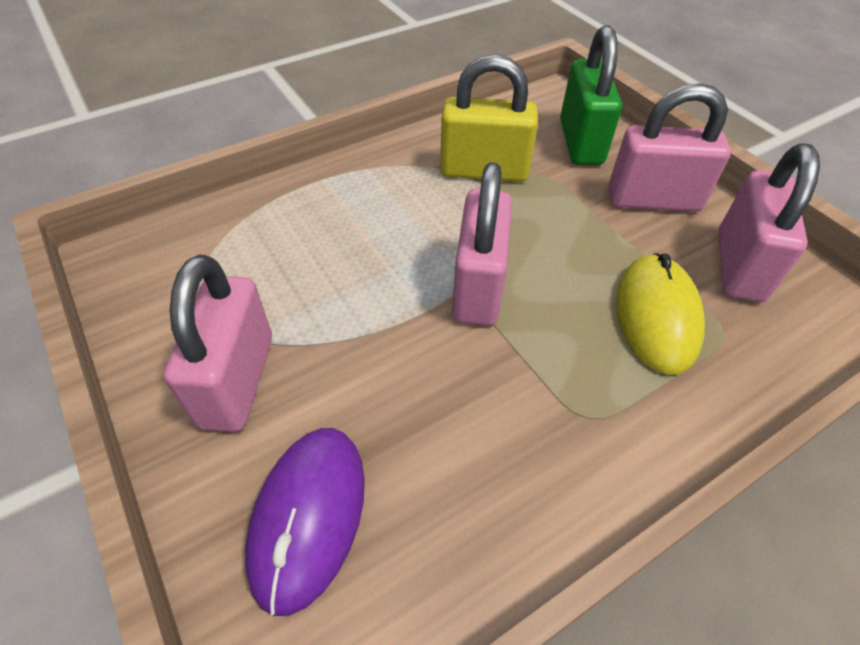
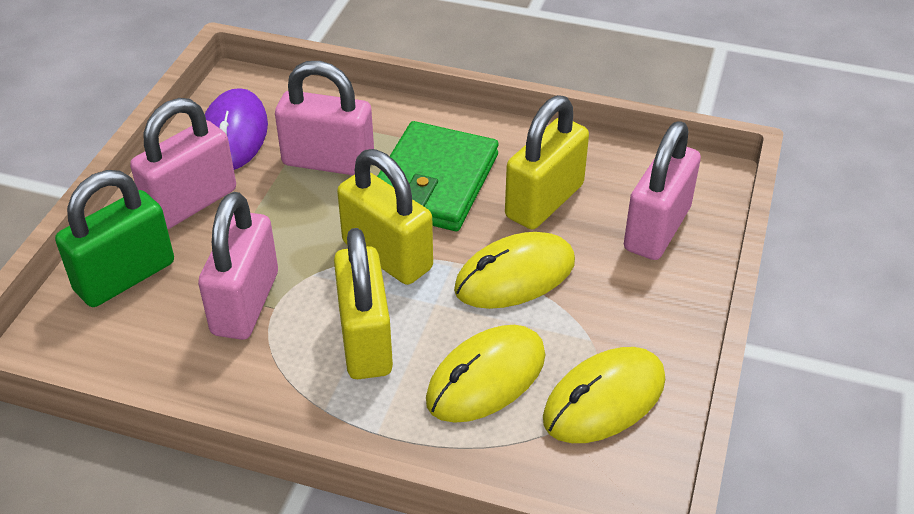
green wallet: 0 -> 1
yellow mouse: 1 -> 3
yellow padlock: 1 -> 3

